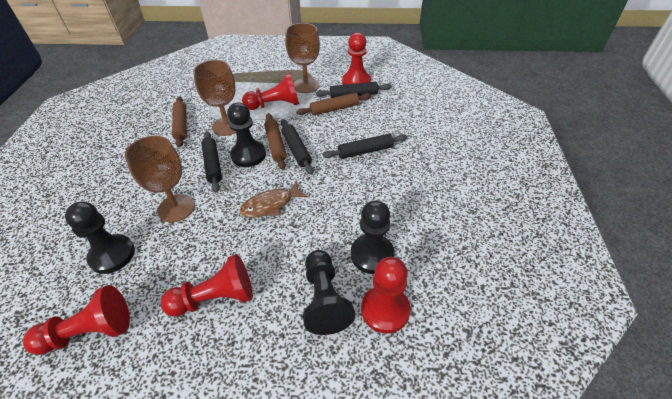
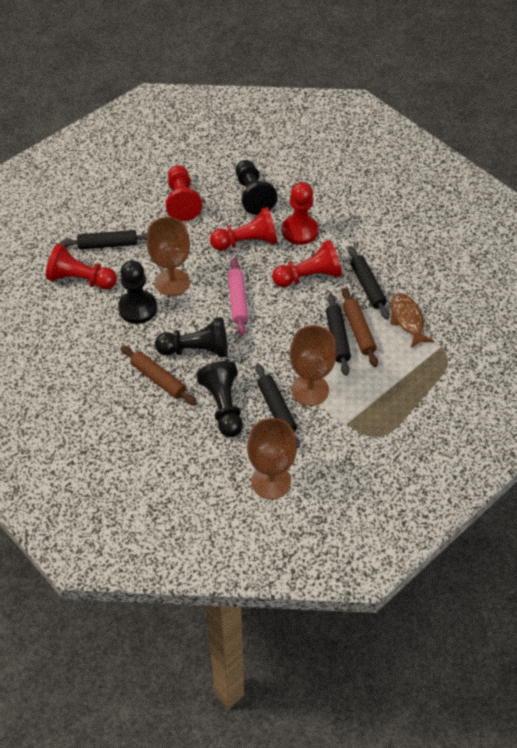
brown rolling pin: 3 -> 2
pink rolling pin: 0 -> 1

